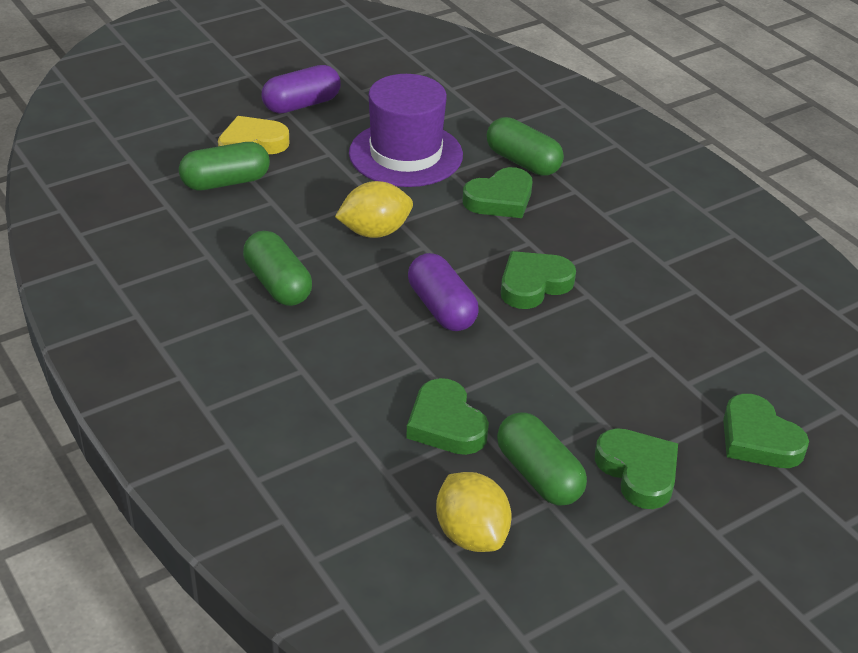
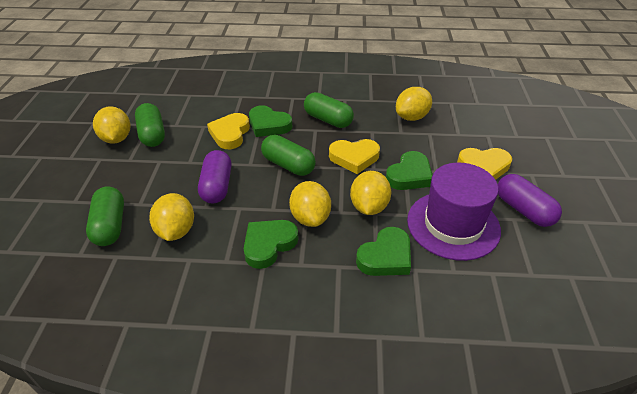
green heart: 5 -> 4
yellow heart: 1 -> 3
yellow lemon: 2 -> 5

